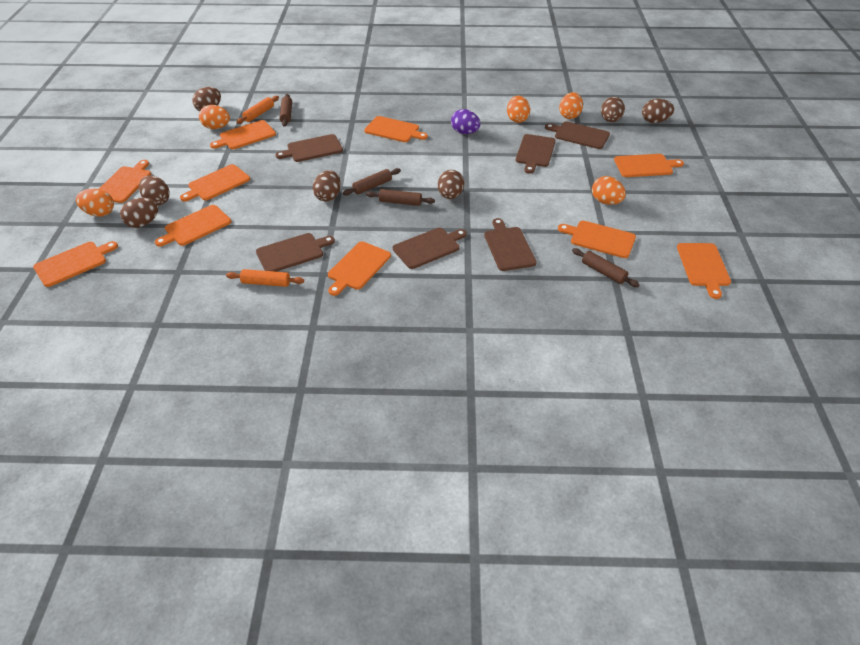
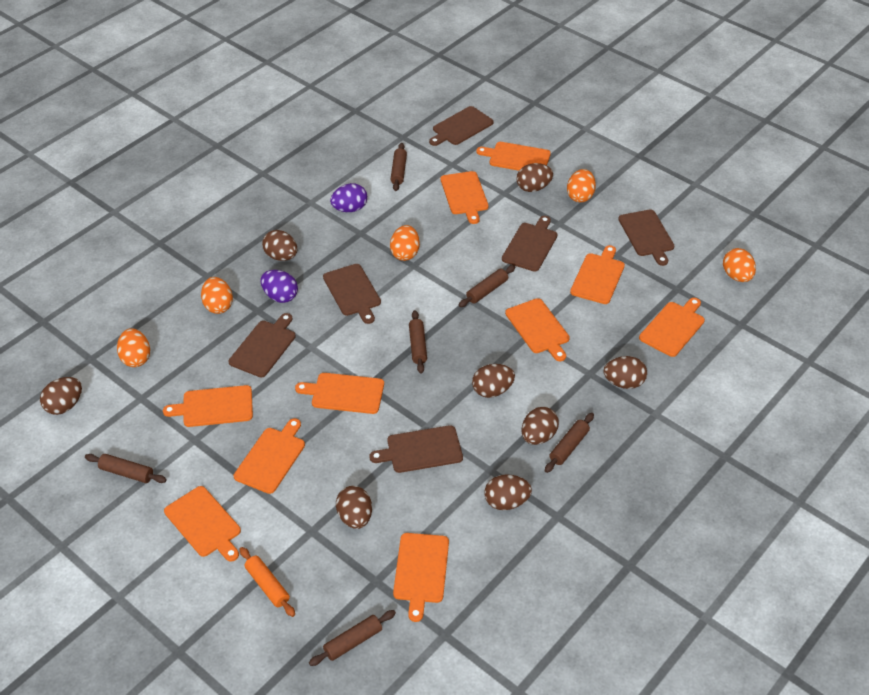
brown egg: 7 -> 8
brown rolling pin: 4 -> 6
orange rolling pin: 2 -> 1
purple egg: 1 -> 2

